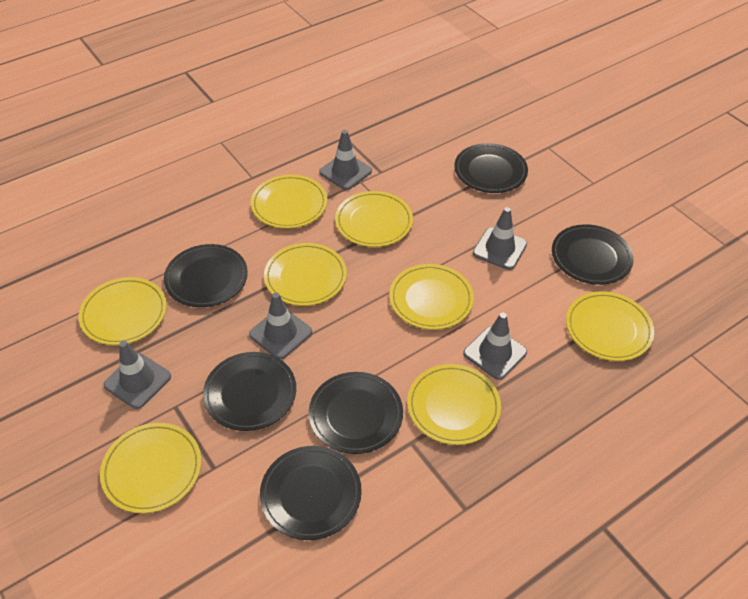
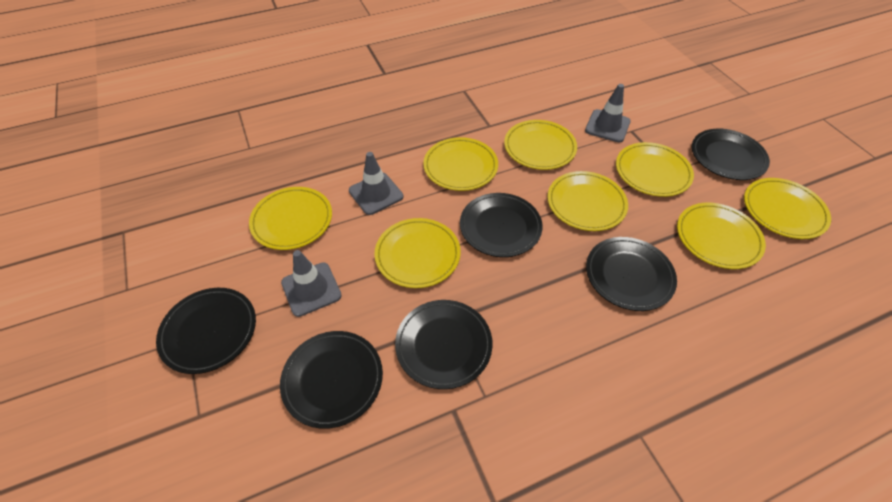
grey traffic cone: 5 -> 3

